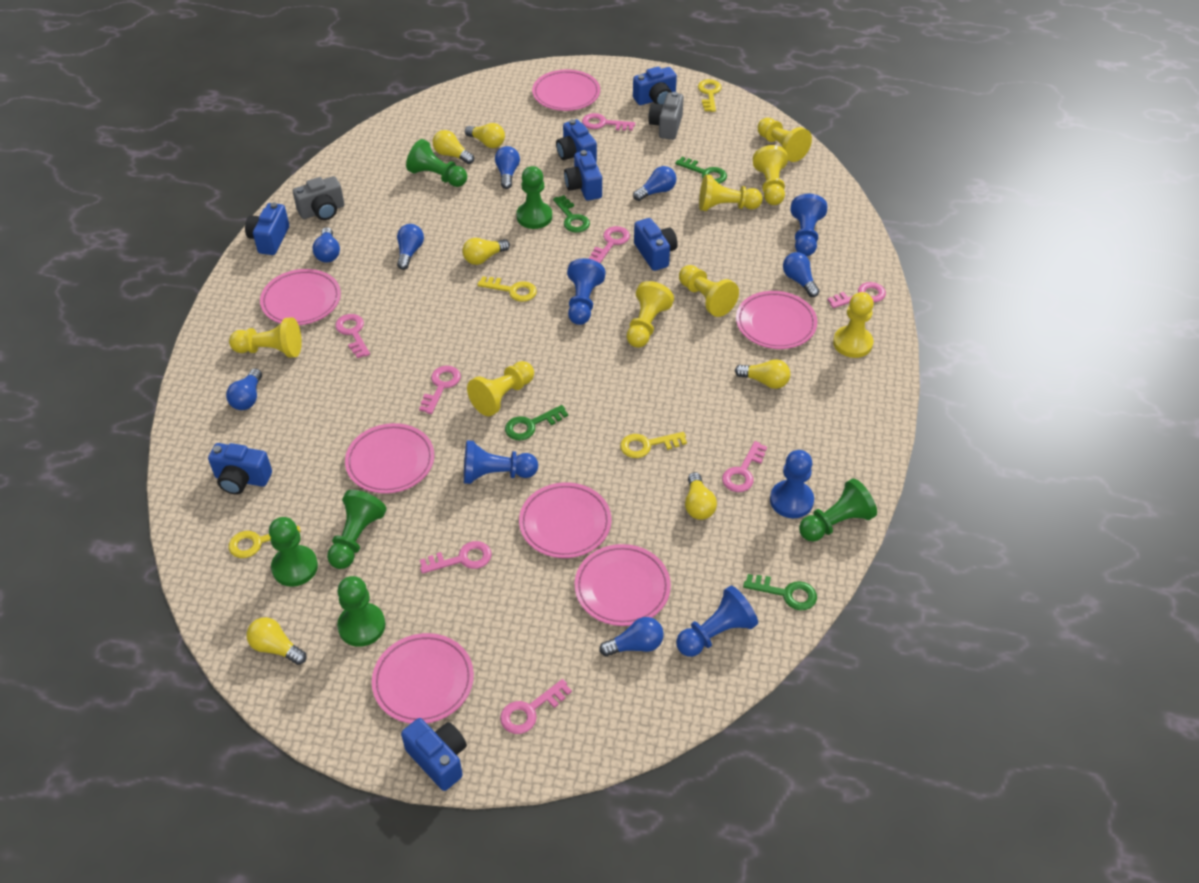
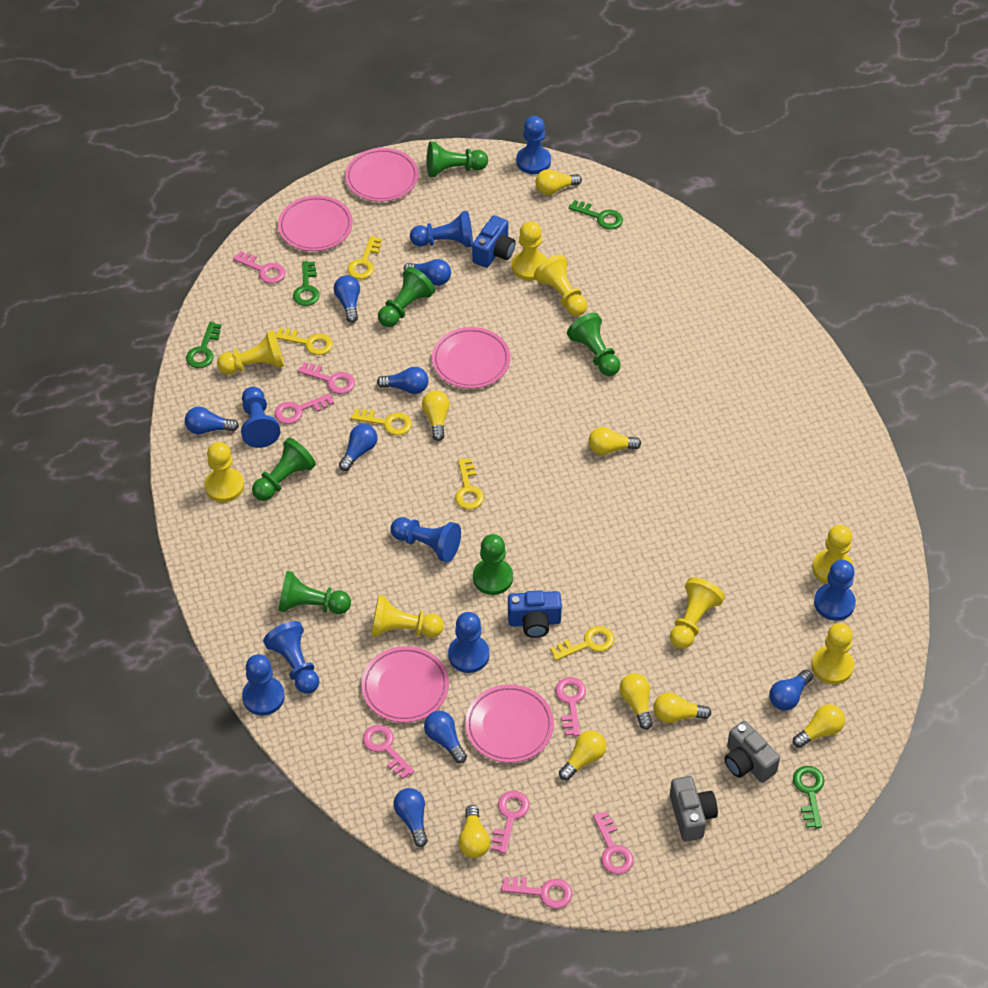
blue camera: 7 -> 2
blue light bulb: 7 -> 8
blue pawn: 5 -> 8
pink plate: 7 -> 5
yellow key: 4 -> 5
yellow light bulb: 6 -> 8

